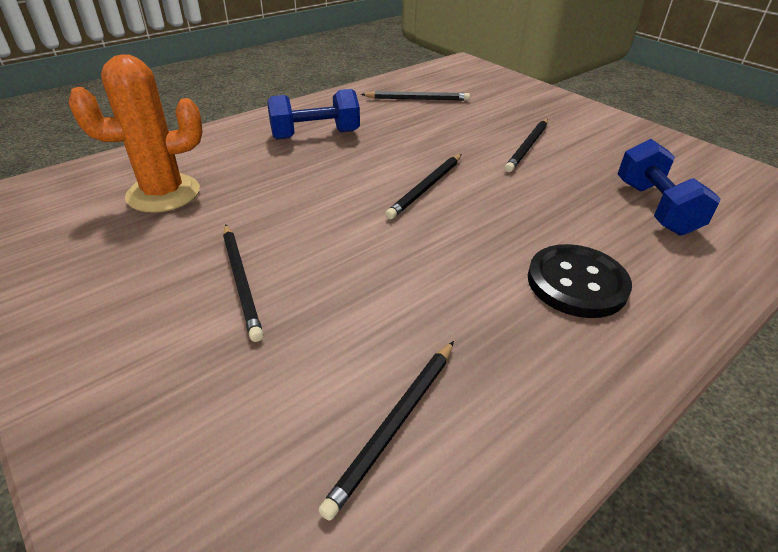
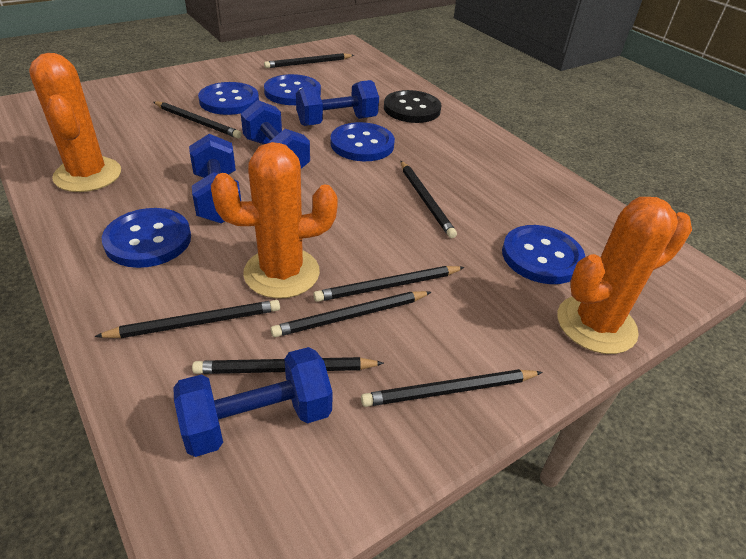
black pencil: 5 -> 8
blue button: 0 -> 5
blue dumbbell: 2 -> 4
orange cactus: 1 -> 3

